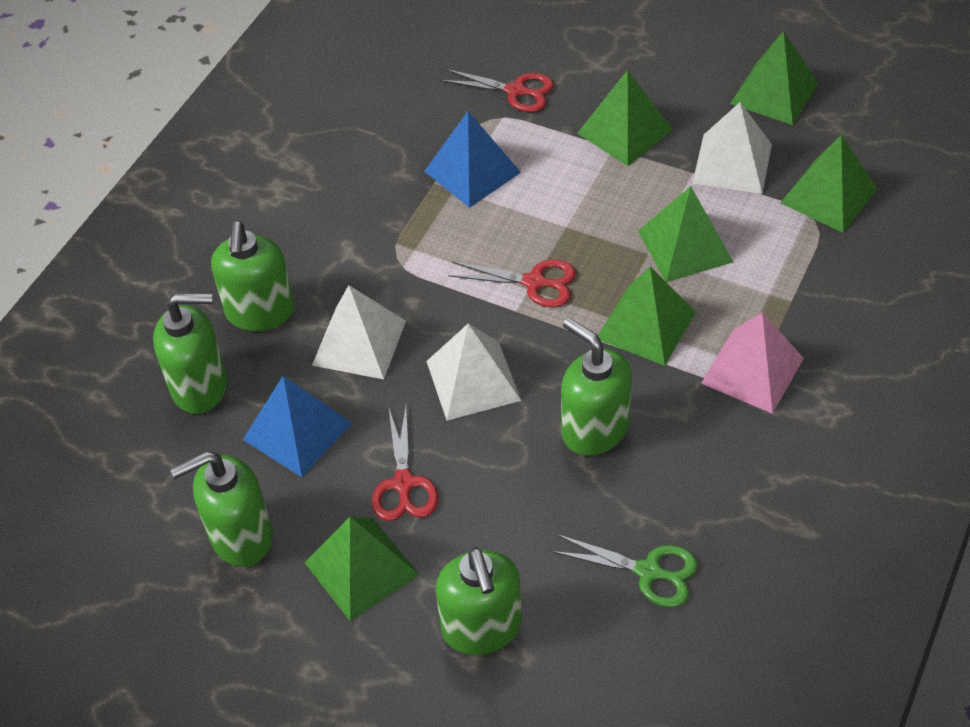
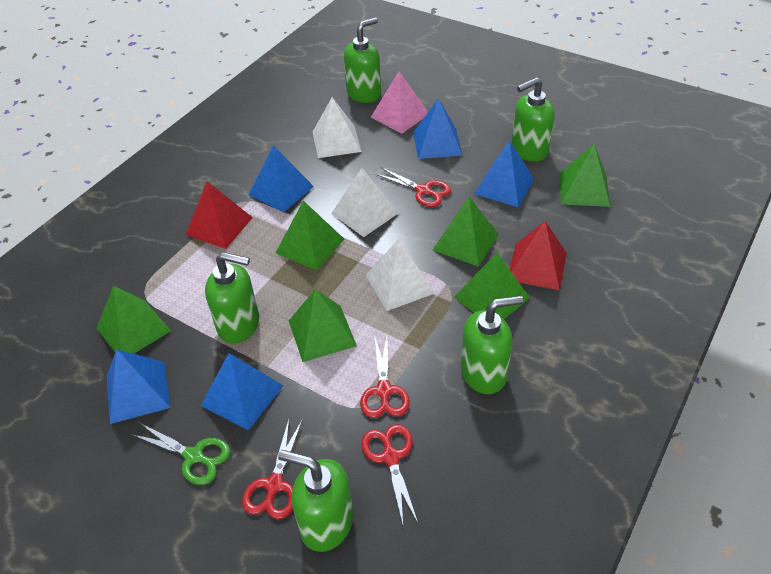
blue pyramid: 2 -> 5
red pyramid: 0 -> 2
red scissors: 3 -> 4

